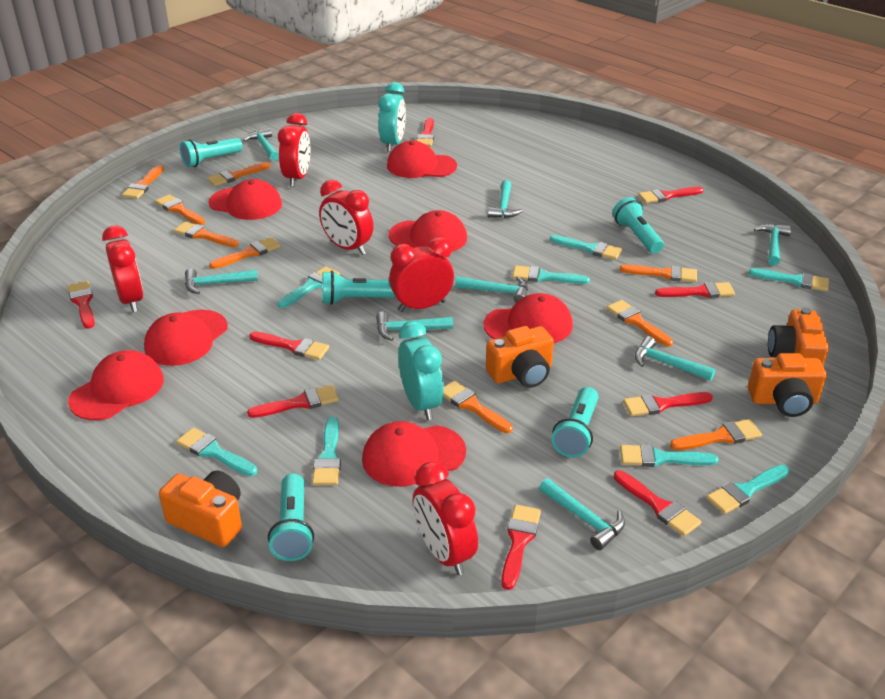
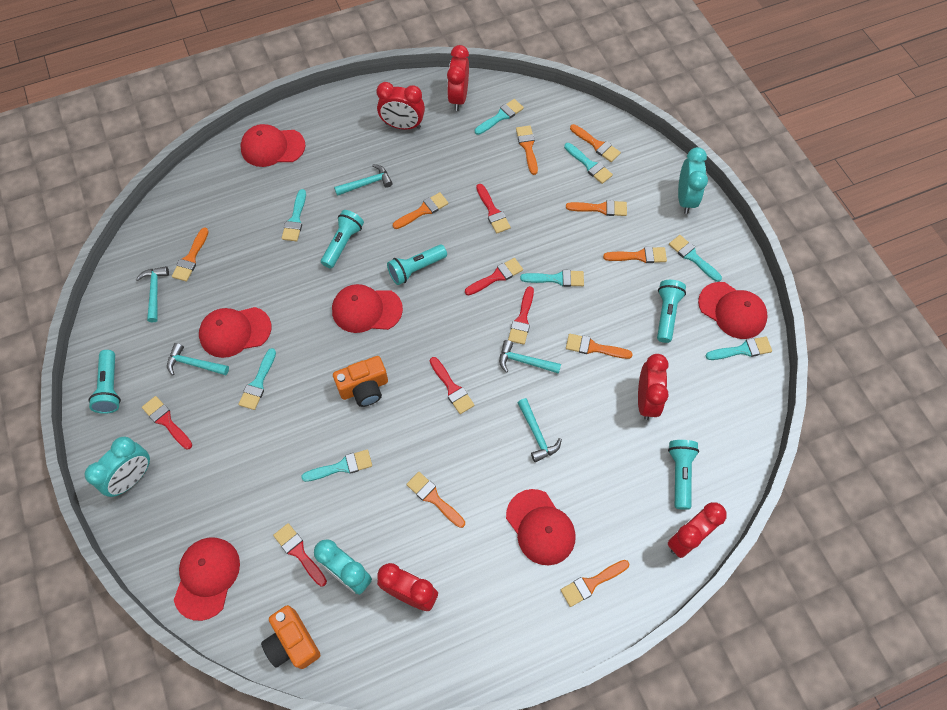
orange camera: 4 -> 2
red brush: 9 -> 6
red cap: 7 -> 6
turquoise clock: 2 -> 3
turquoise hammer: 8 -> 5

